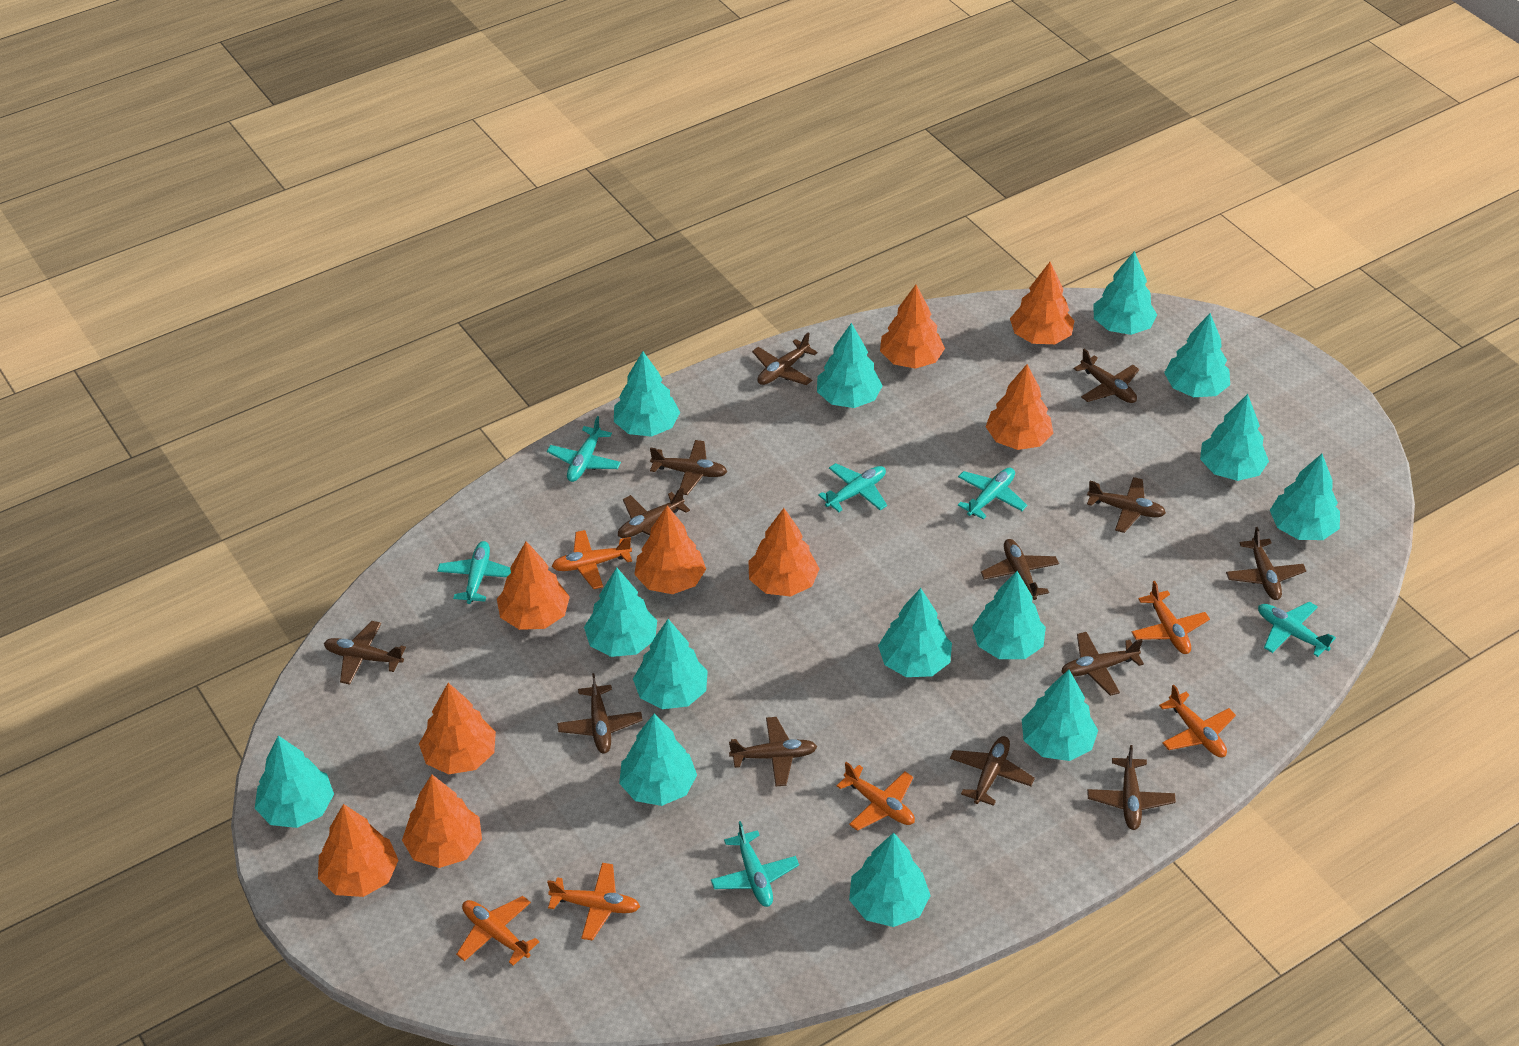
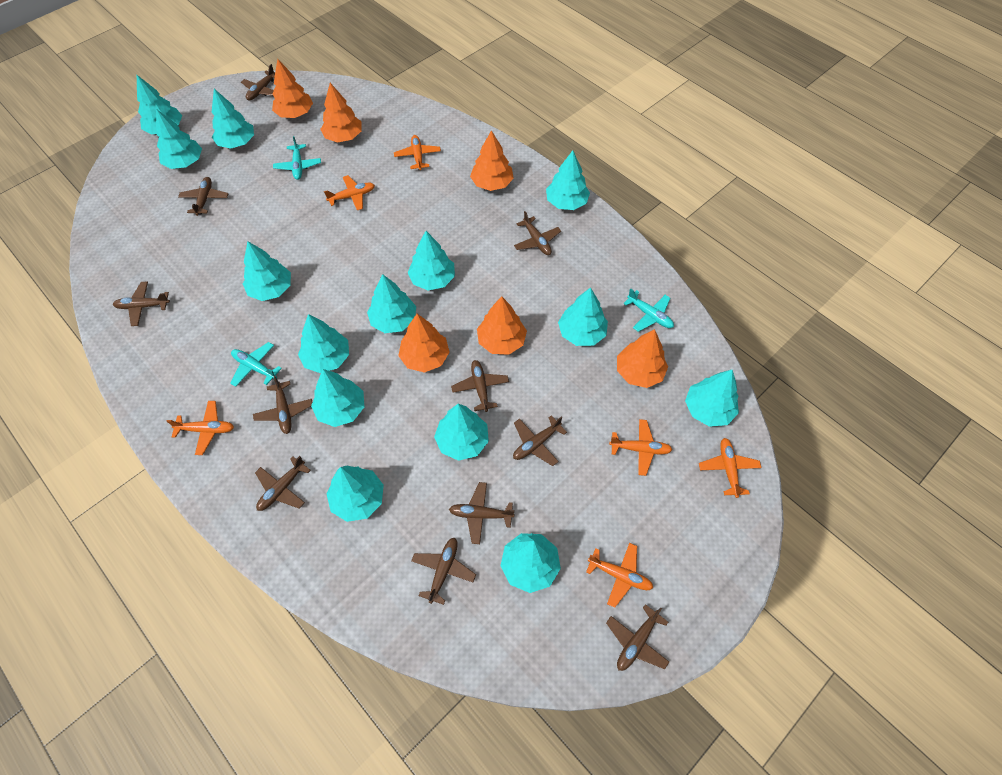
brown plane: 13 -> 11
orange tree: 9 -> 6
turquoise plane: 6 -> 3

